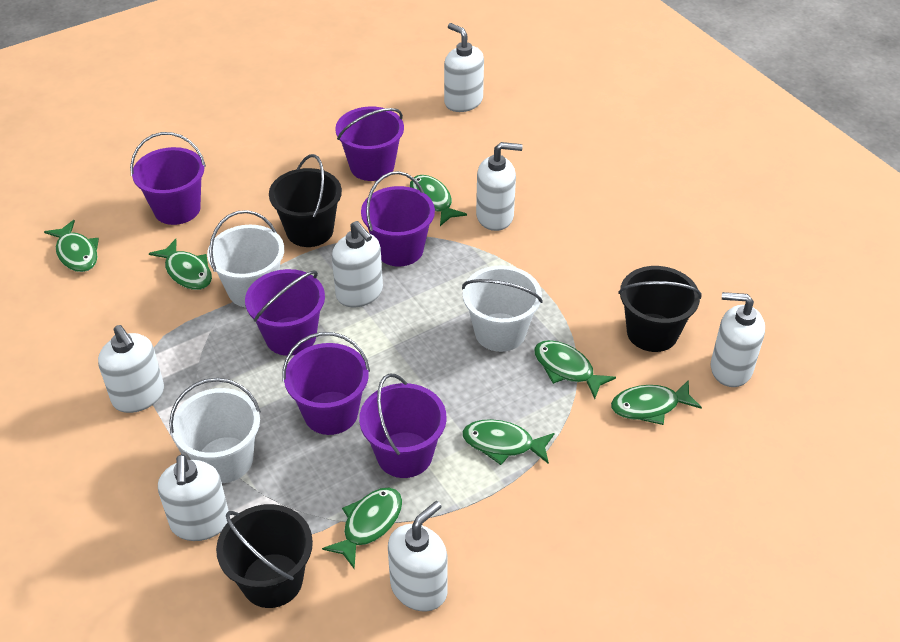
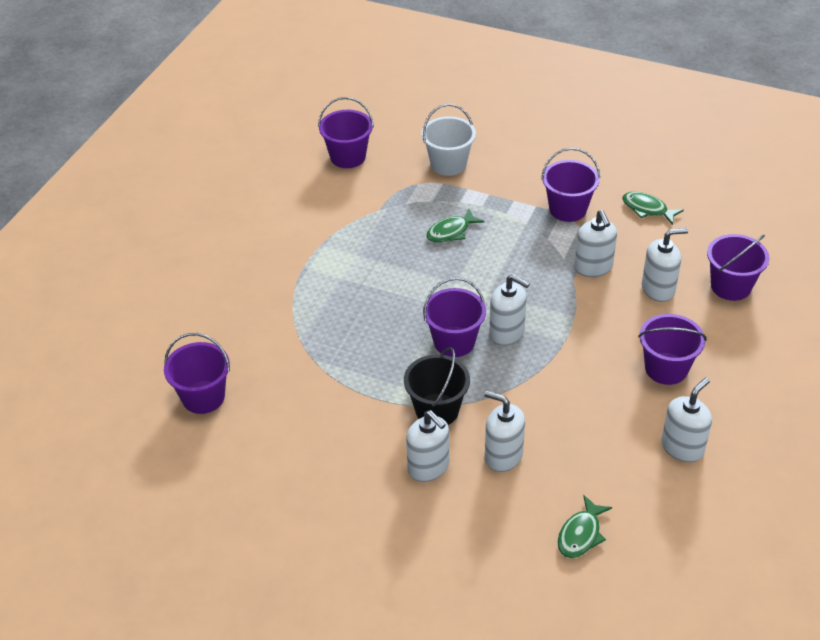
black bucket: 3 -> 1
green fish: 7 -> 3
white bucket: 3 -> 1
white soap dispenser: 7 -> 6

